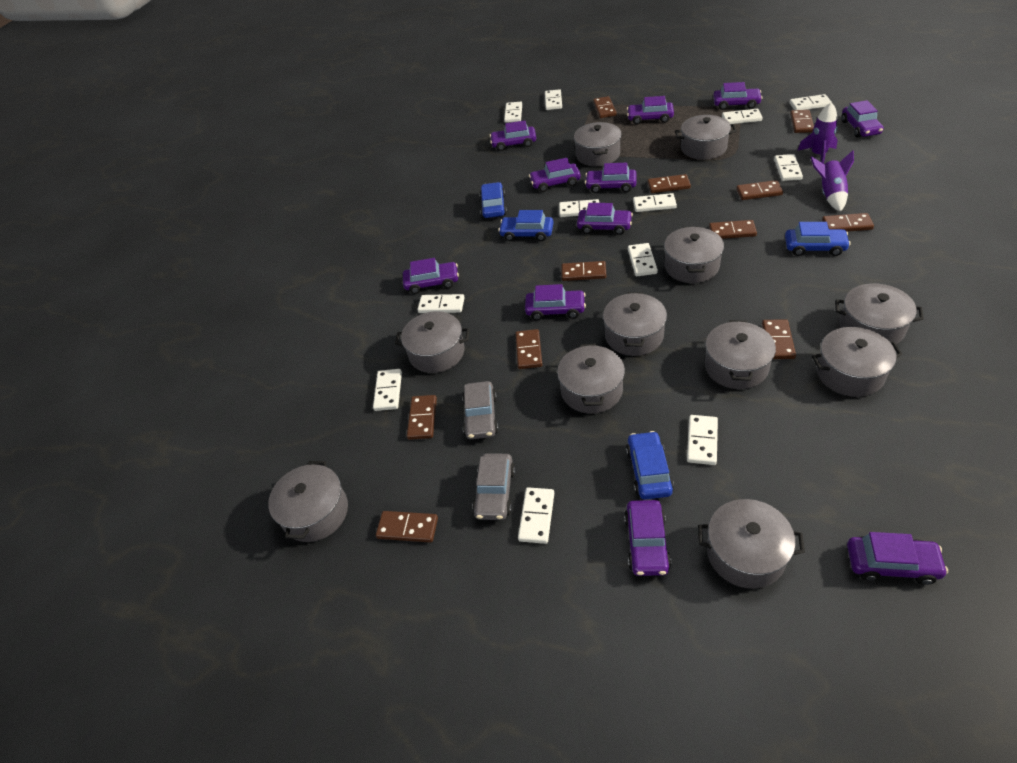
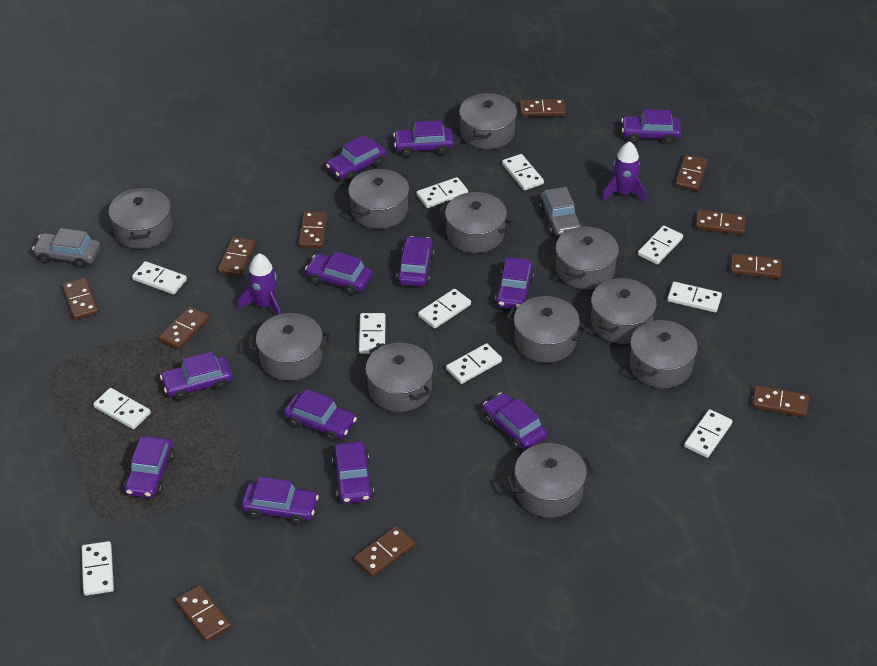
blue car: 4 -> 0
purple car: 11 -> 12
white domino: 12 -> 11

